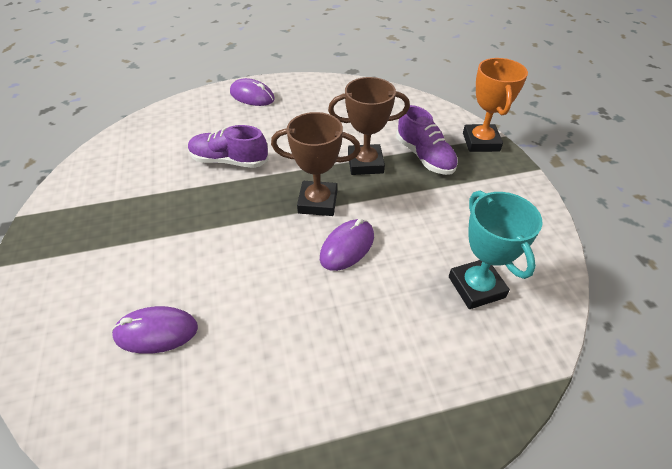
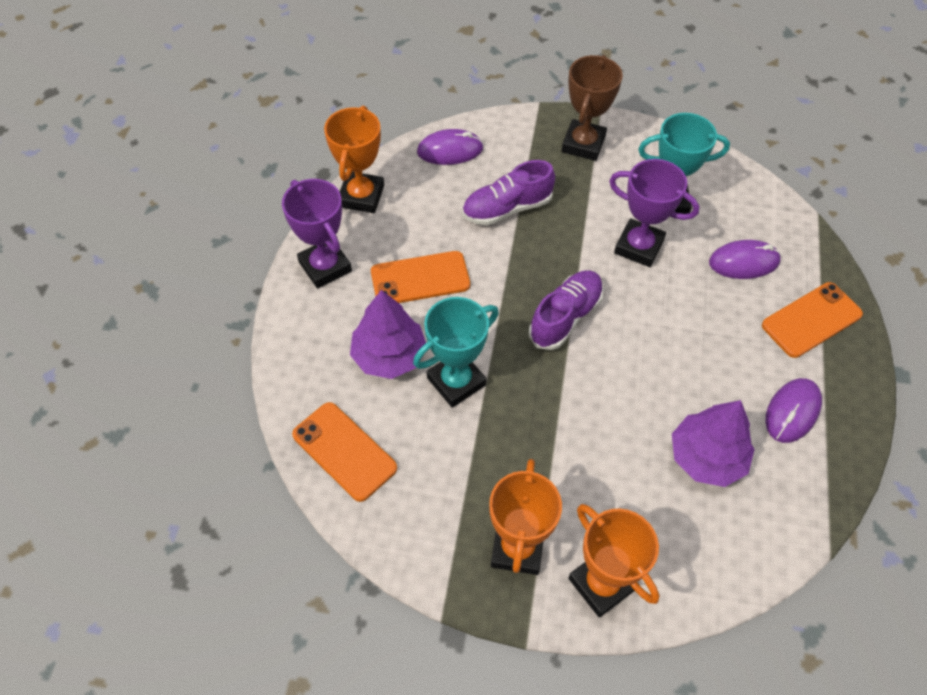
brown trophy: 2 -> 1
orange phone: 0 -> 3
orange trophy: 1 -> 3
purple tree: 0 -> 2
purple trophy: 0 -> 2
turquoise trophy: 1 -> 2

